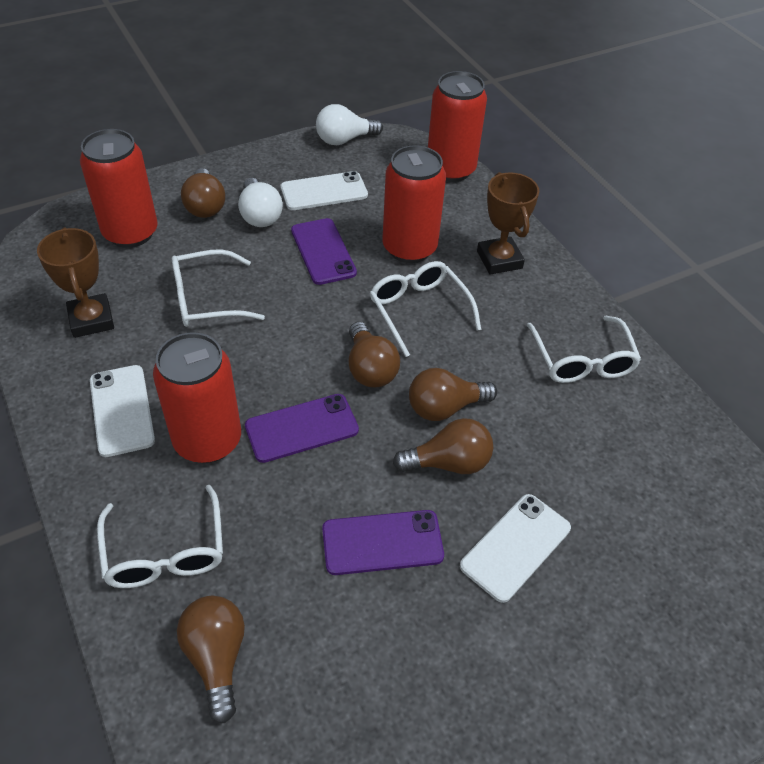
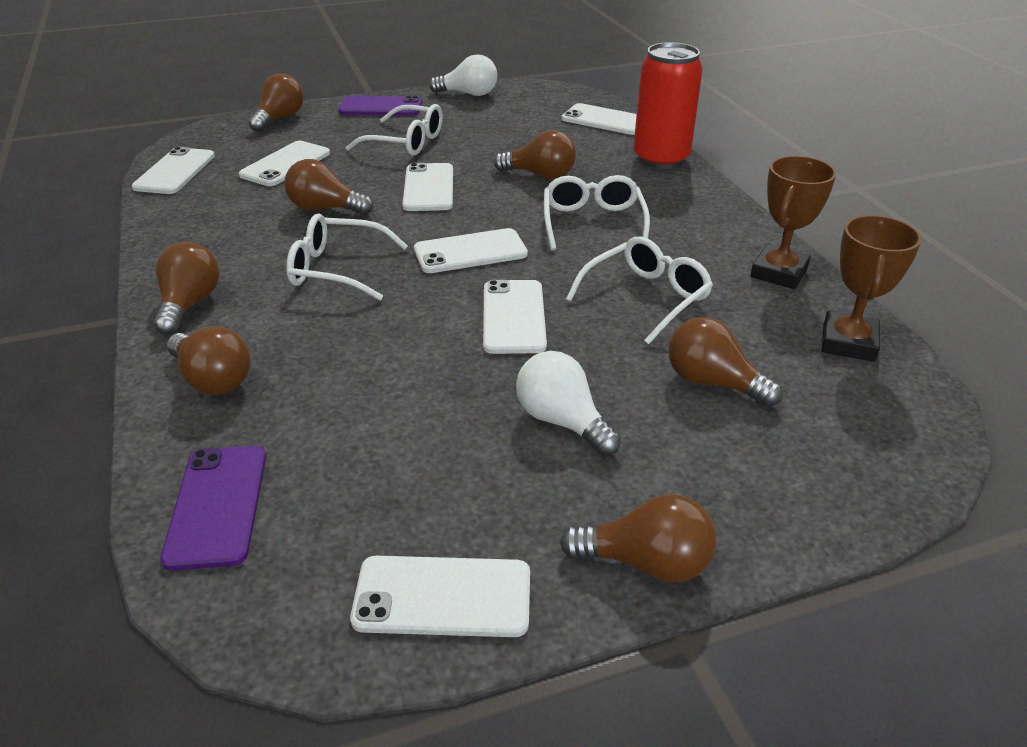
brown light bulb: 5 -> 7
purple phone: 3 -> 2
red can: 4 -> 1
white phone: 3 -> 7

